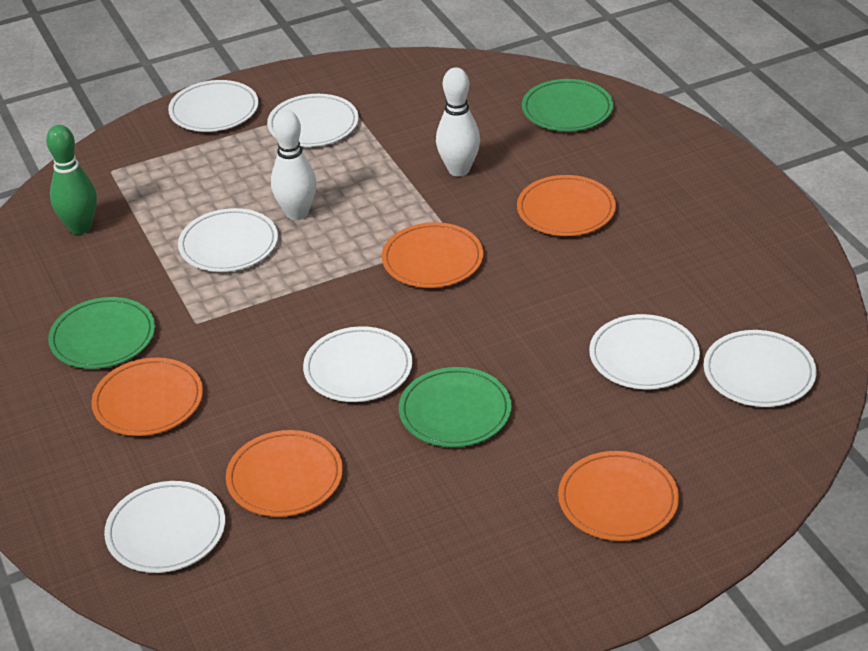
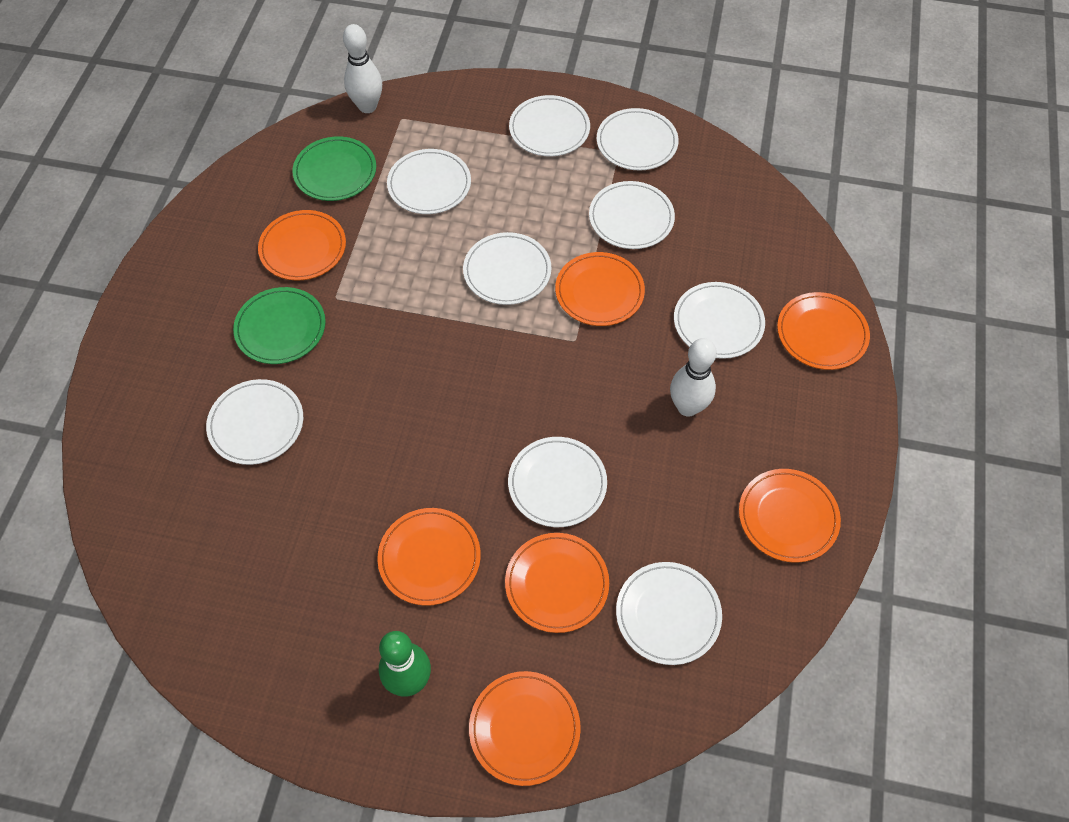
green plate: 3 -> 2
orange plate: 5 -> 7
white plate: 7 -> 9

